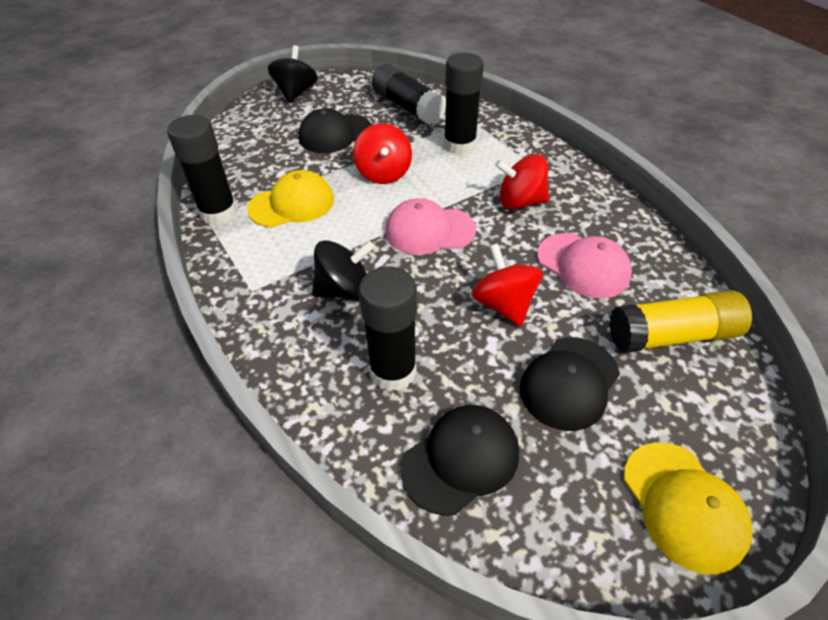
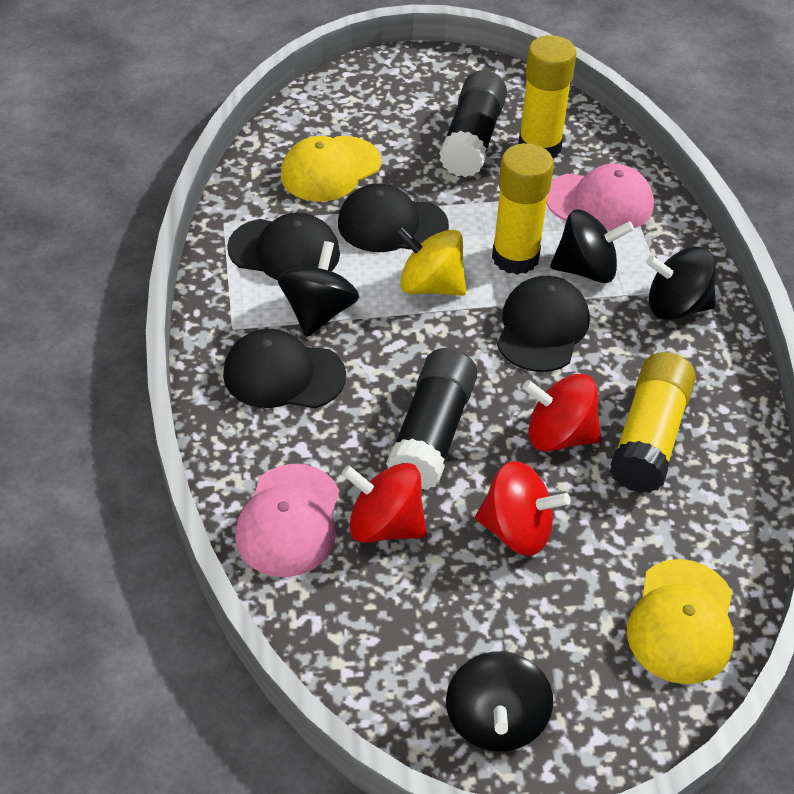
black cap: 3 -> 4
black glue stick: 4 -> 2
black spinning top: 2 -> 4
yellow glue stick: 1 -> 3
yellow spinning top: 0 -> 1

